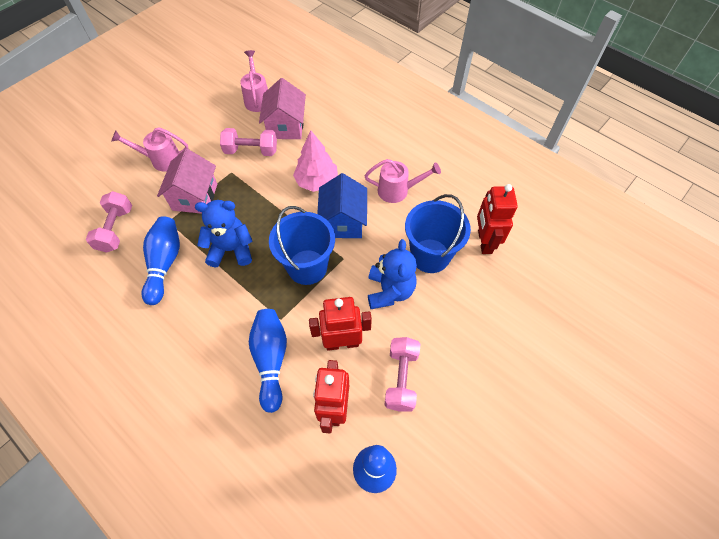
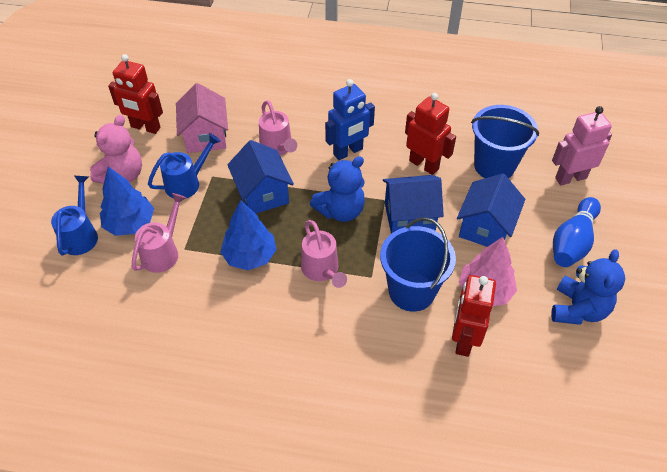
blue bowling pin: 3 -> 1
blue house: 1 -> 3
blue robot: 0 -> 1
blue tree: 0 -> 2
blue watering can: 0 -> 2
pink dumbbell: 3 -> 0
pink house: 2 -> 1
pink robot: 0 -> 1
pink teddy bear: 0 -> 1

